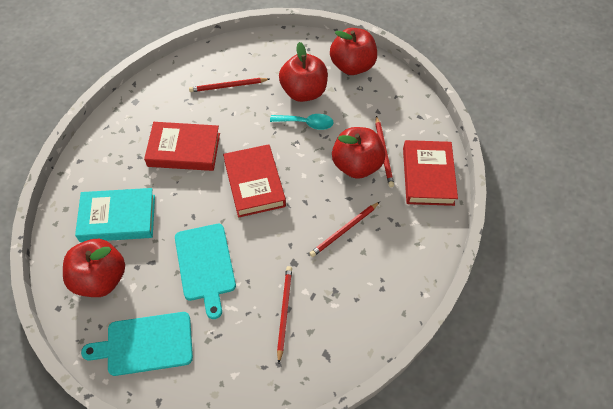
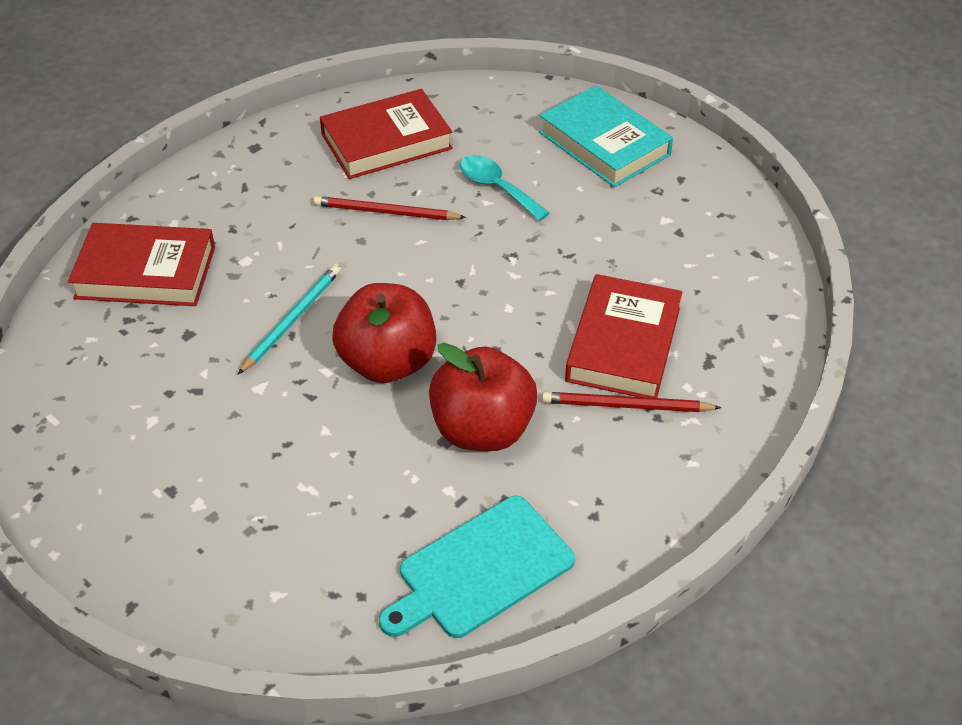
red apple: 4 -> 2
red pencil: 4 -> 2
turquoise cutting board: 2 -> 1
turquoise pencil: 0 -> 1

